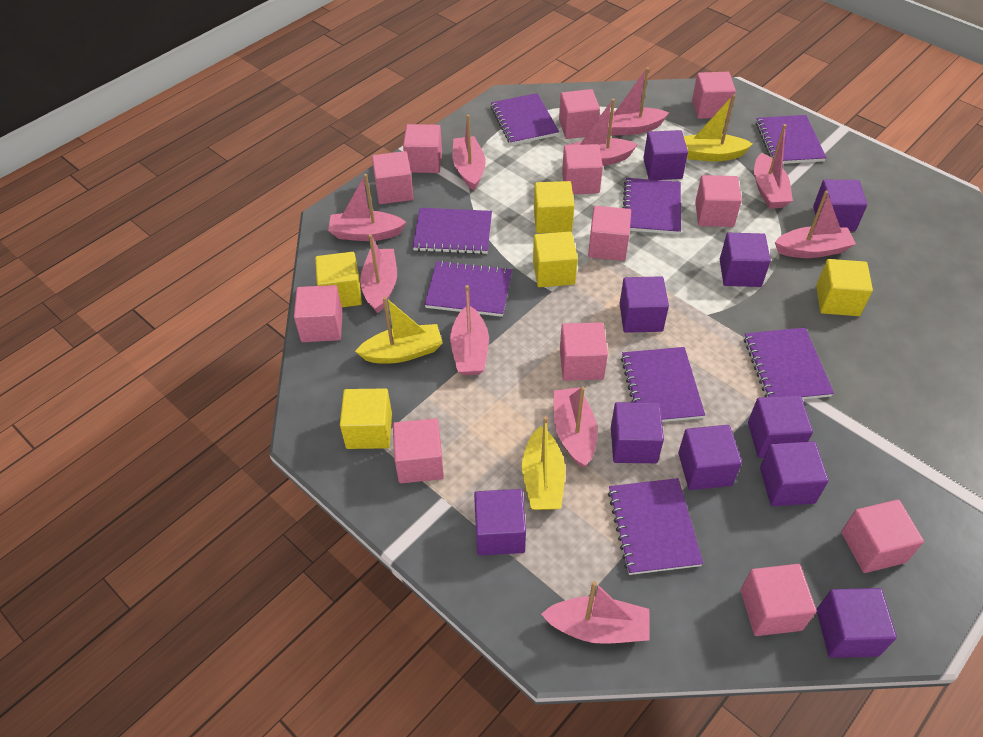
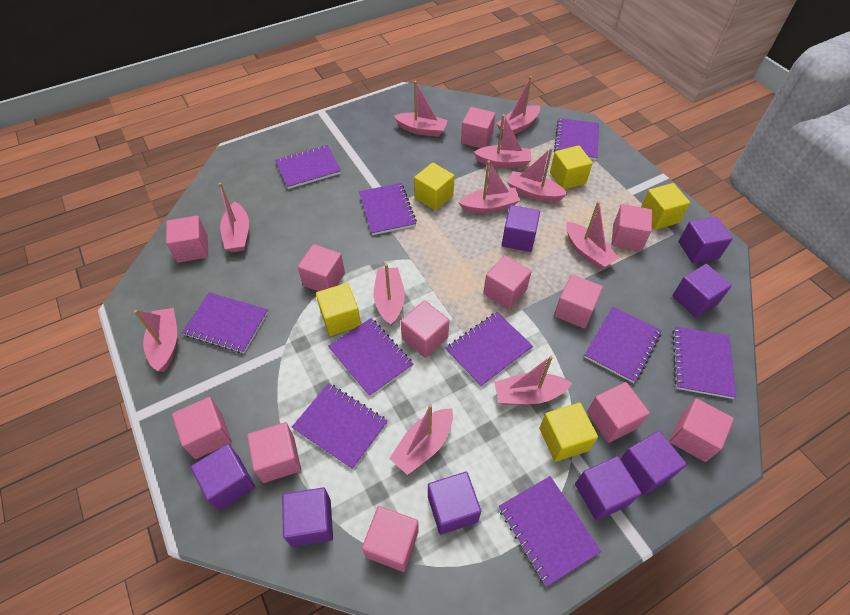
pink boat: 10 -> 11
purple cube: 10 -> 8
purple notebook: 8 -> 10
yellow boat: 3 -> 0

